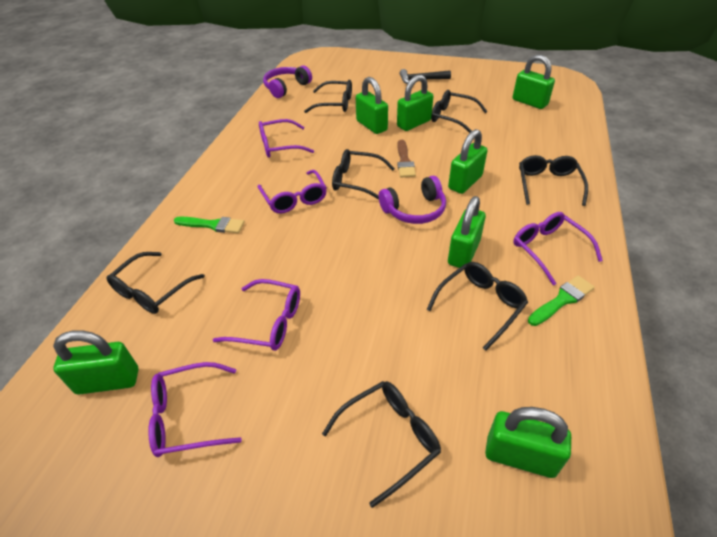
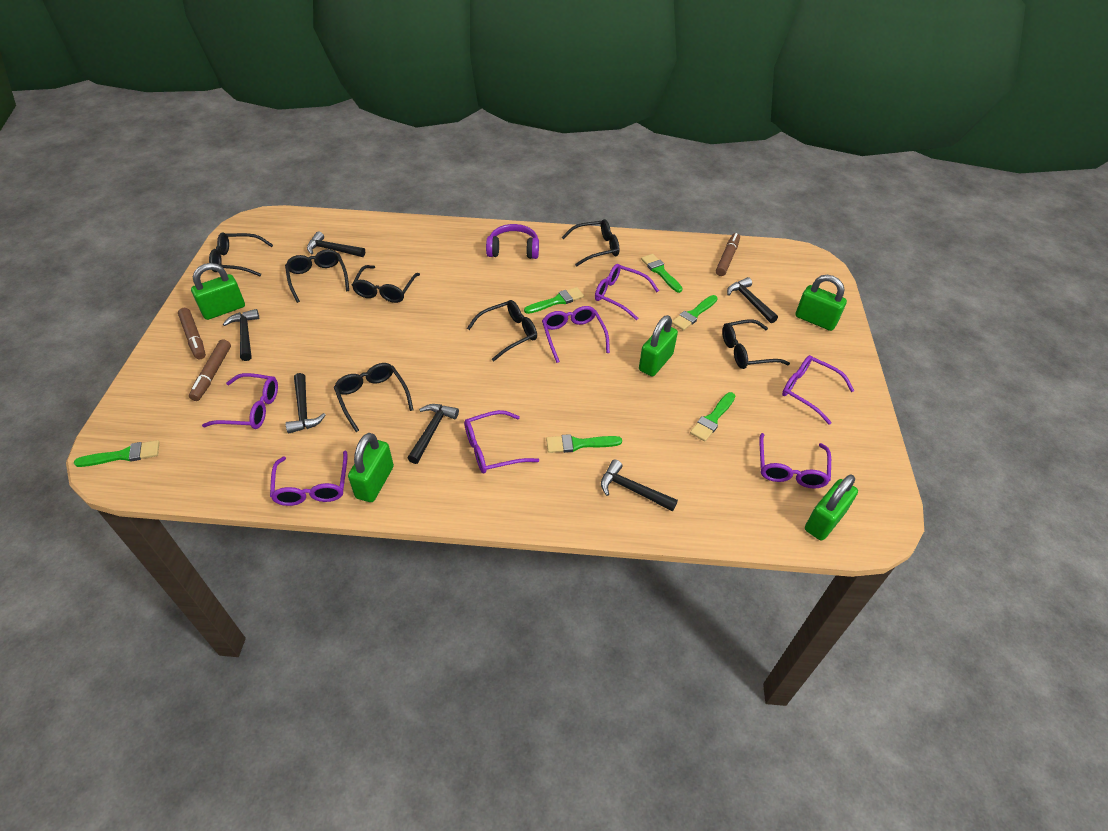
black hammer: 1 -> 6
brown brush: 1 -> 0
brown marker: 0 -> 3
green brush: 2 -> 6
green padlock: 7 -> 5
purple glasses: 5 -> 7
purple headphones: 2 -> 1

